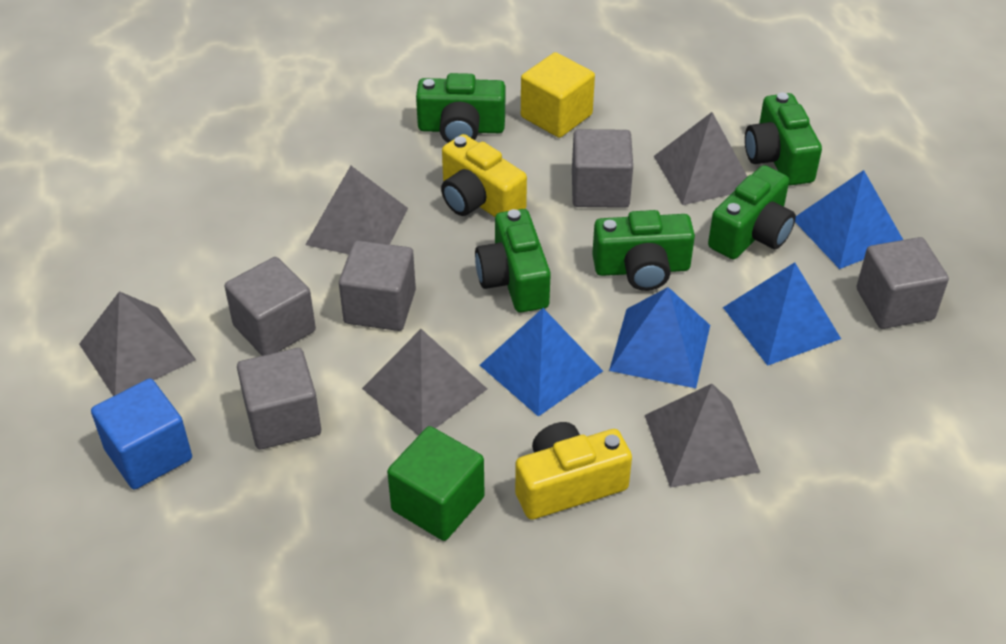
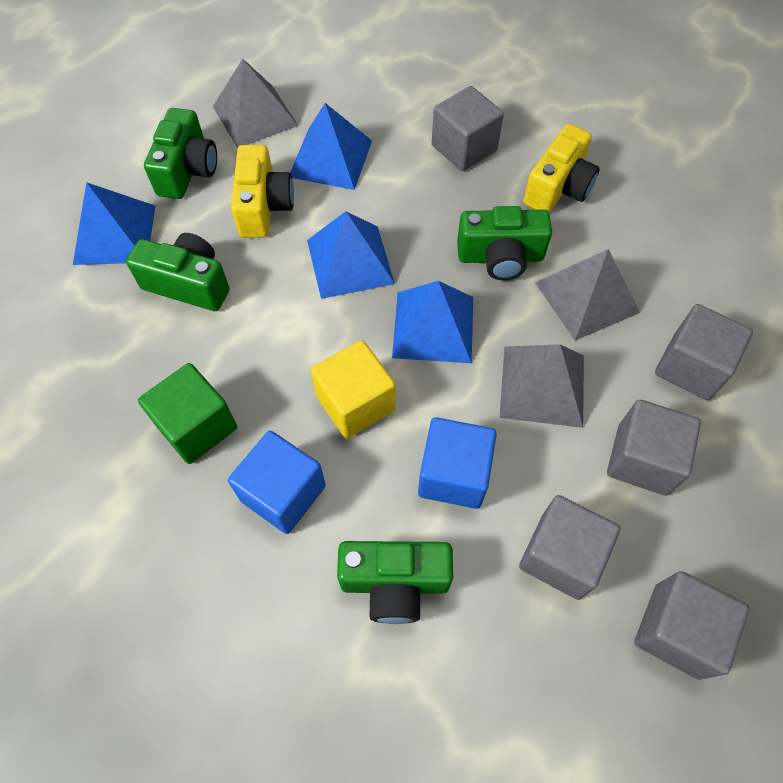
blue cube: 1 -> 2
green camera: 5 -> 4
grey pyramid: 5 -> 3

